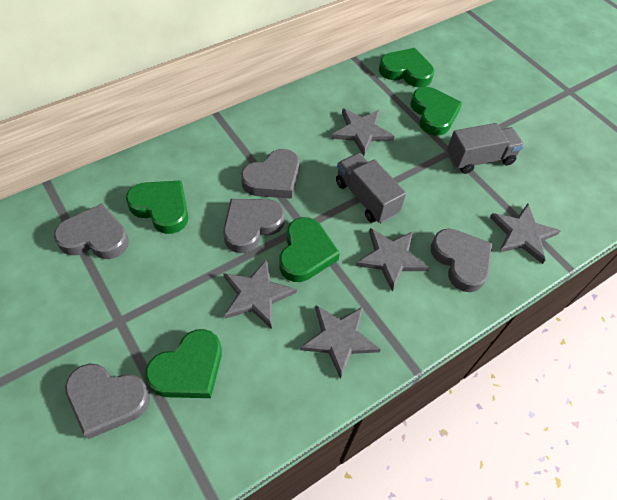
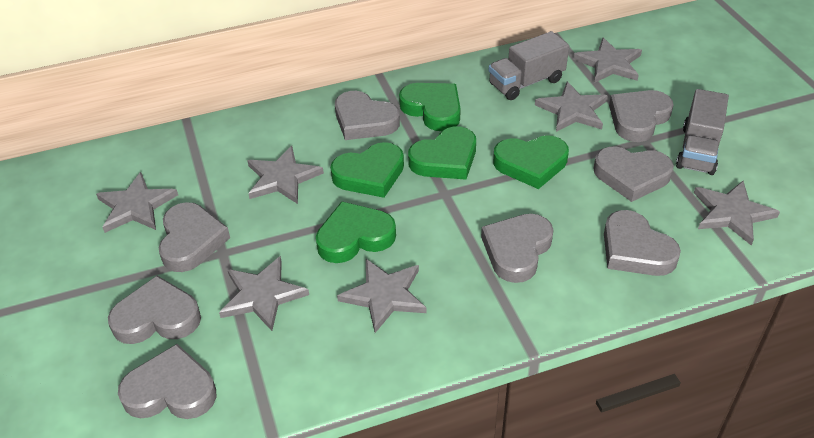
grey heart: 5 -> 8
grey star: 5 -> 7

